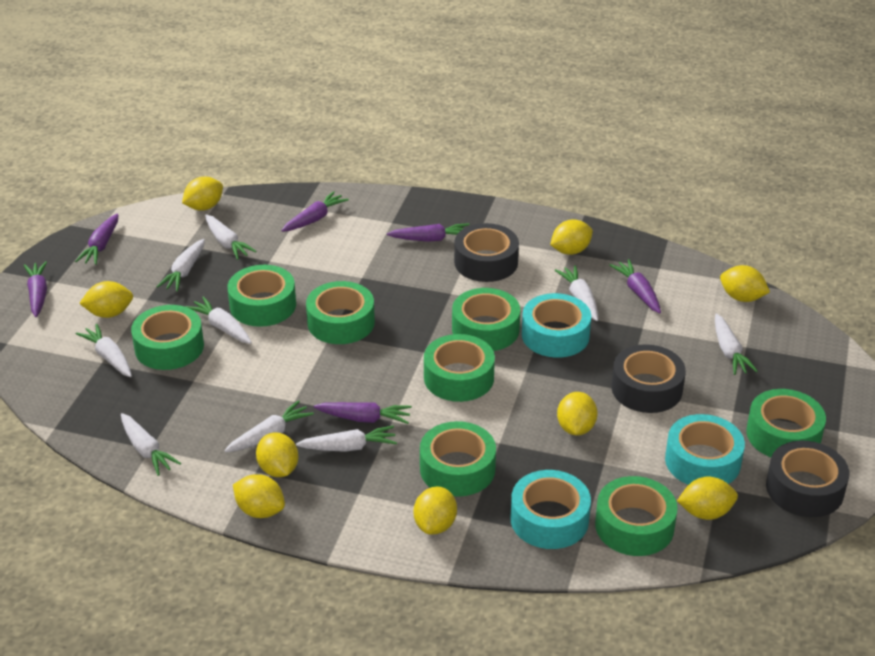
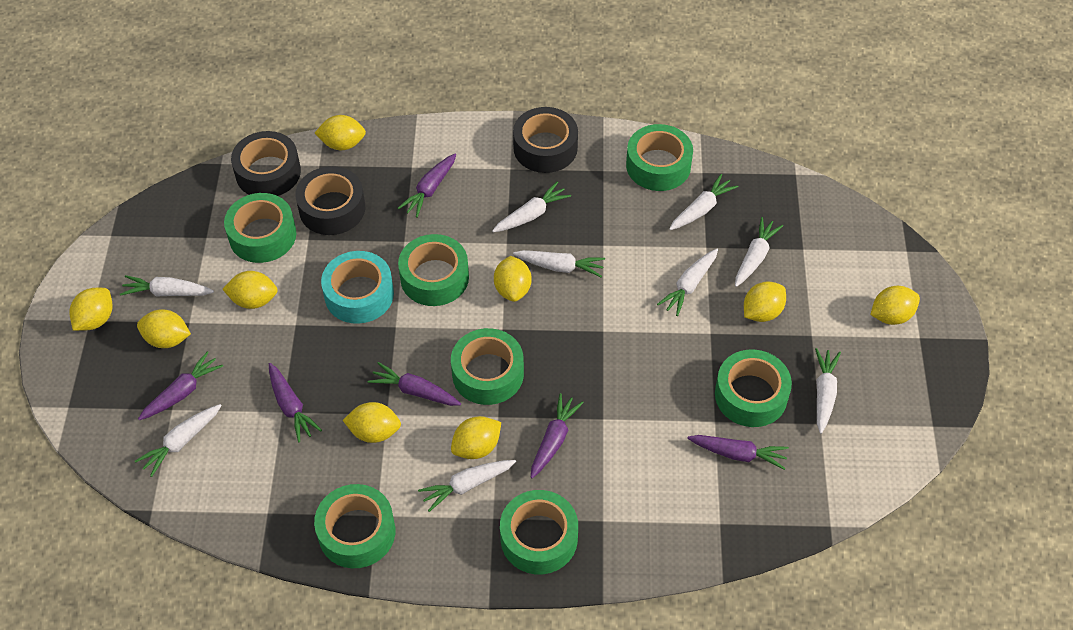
green tape: 8 -> 7
turquoise tape: 3 -> 1

